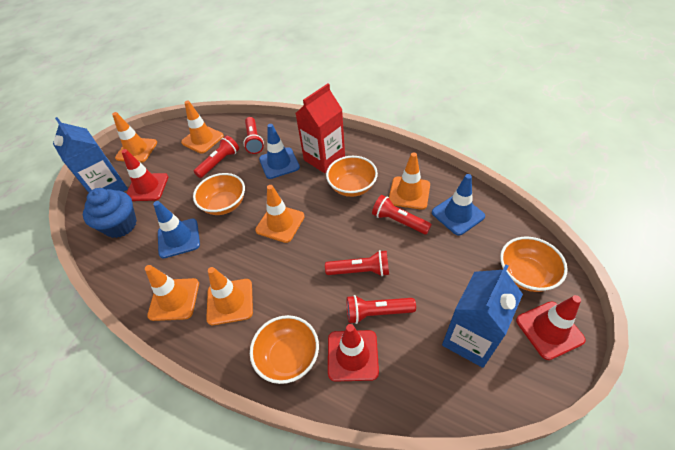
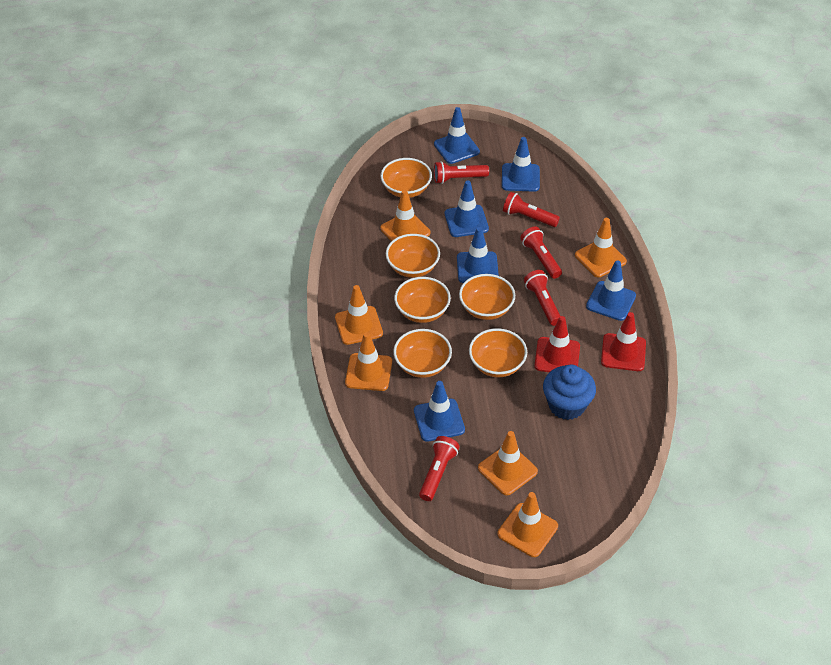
blue carton: 2 -> 0
blue traffic cone: 3 -> 6
orange bowl: 4 -> 6
red carton: 1 -> 0
red traffic cone: 3 -> 2

